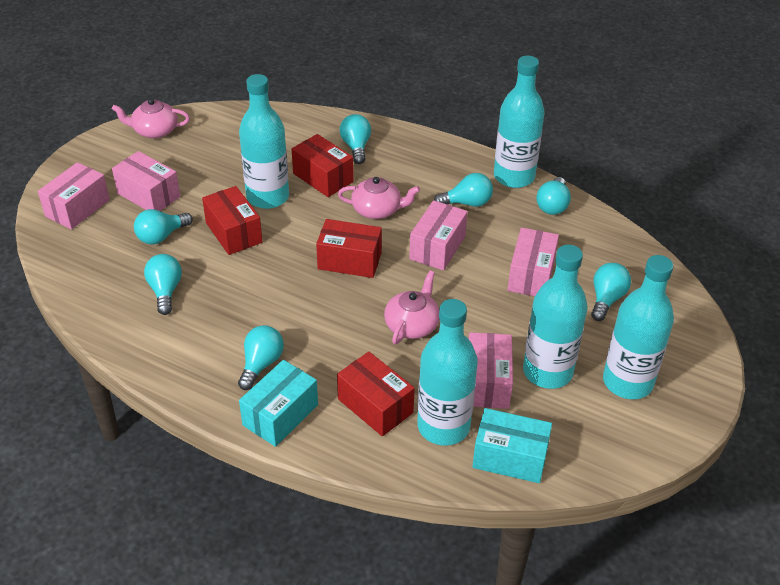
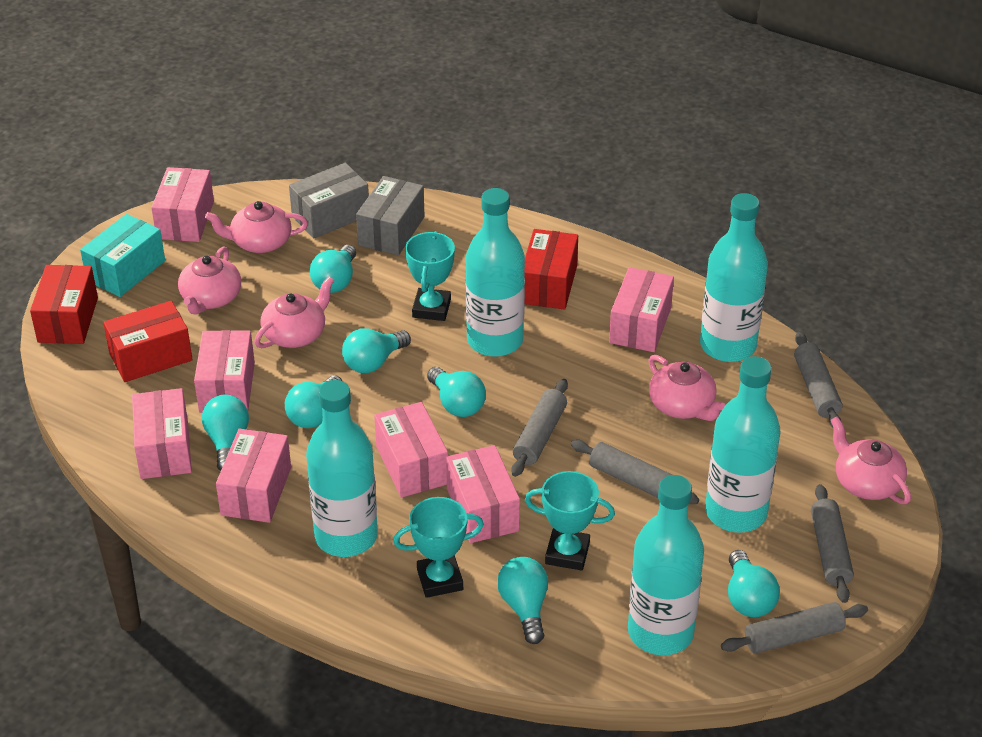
grey box: 0 -> 2
grey rolling pin: 0 -> 5
pink box: 5 -> 7
pink teapot: 3 -> 5
red box: 4 -> 3
turquoise box: 2 -> 1
turquoise trophy: 0 -> 3

